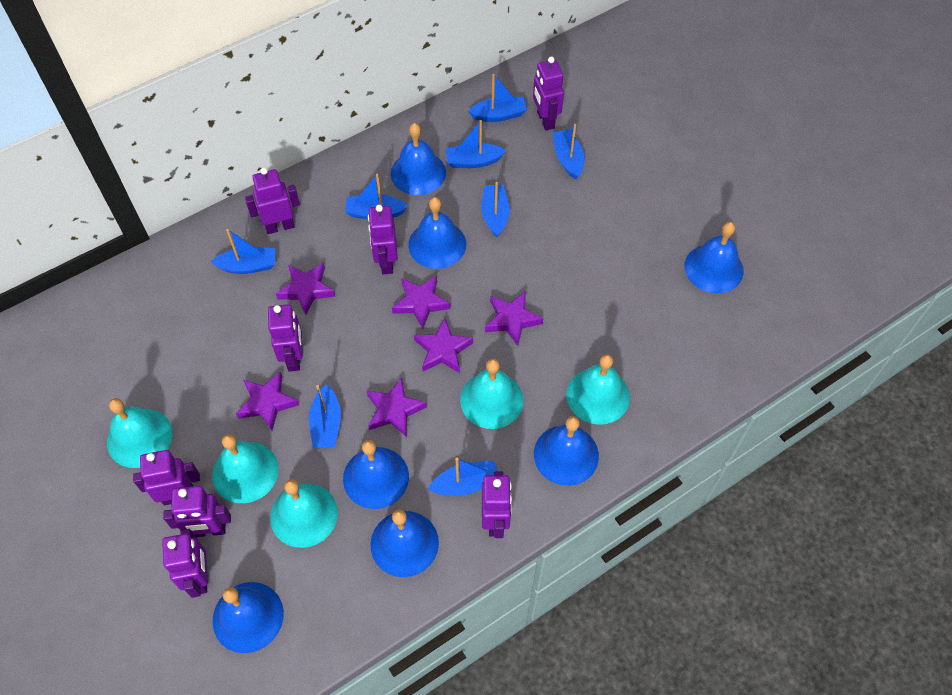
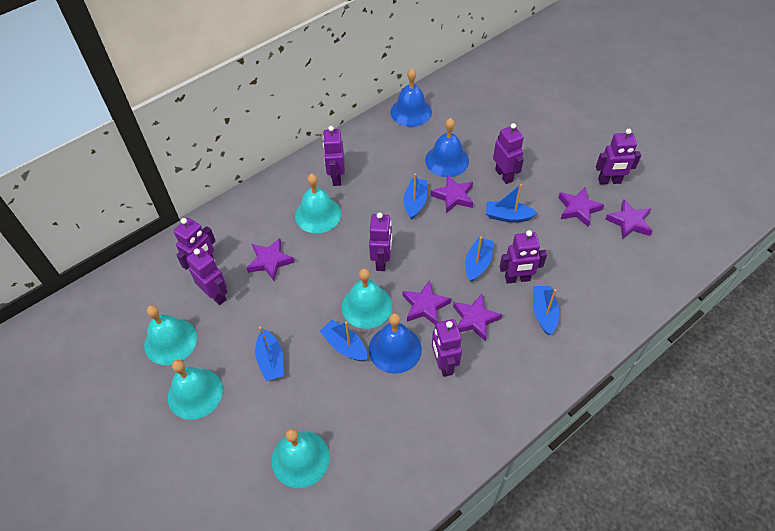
blue bell: 7 -> 3
blue boat: 8 -> 6

